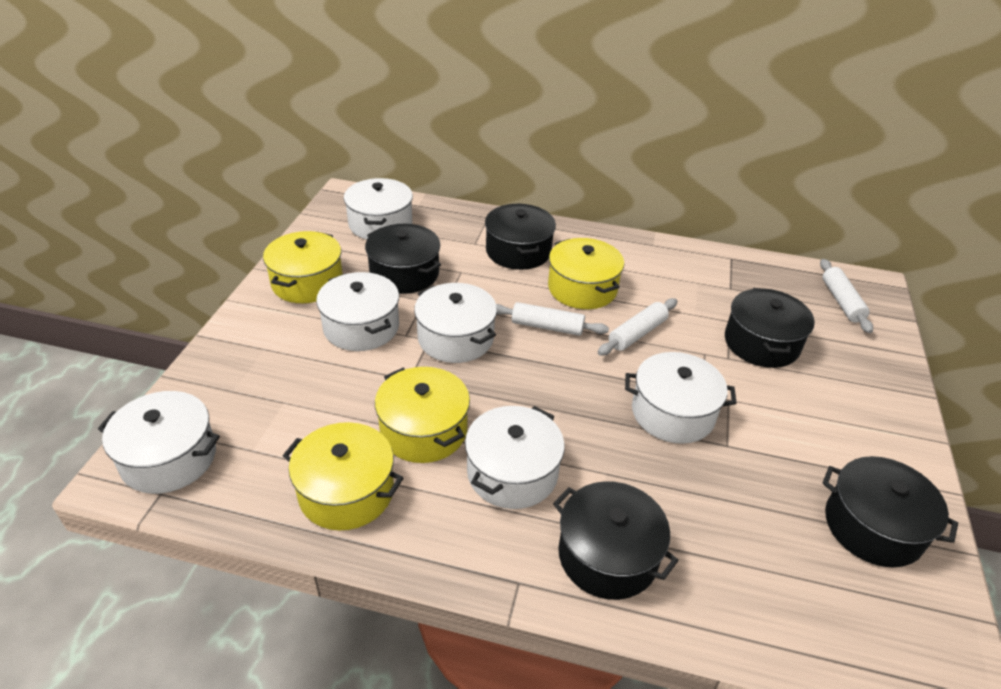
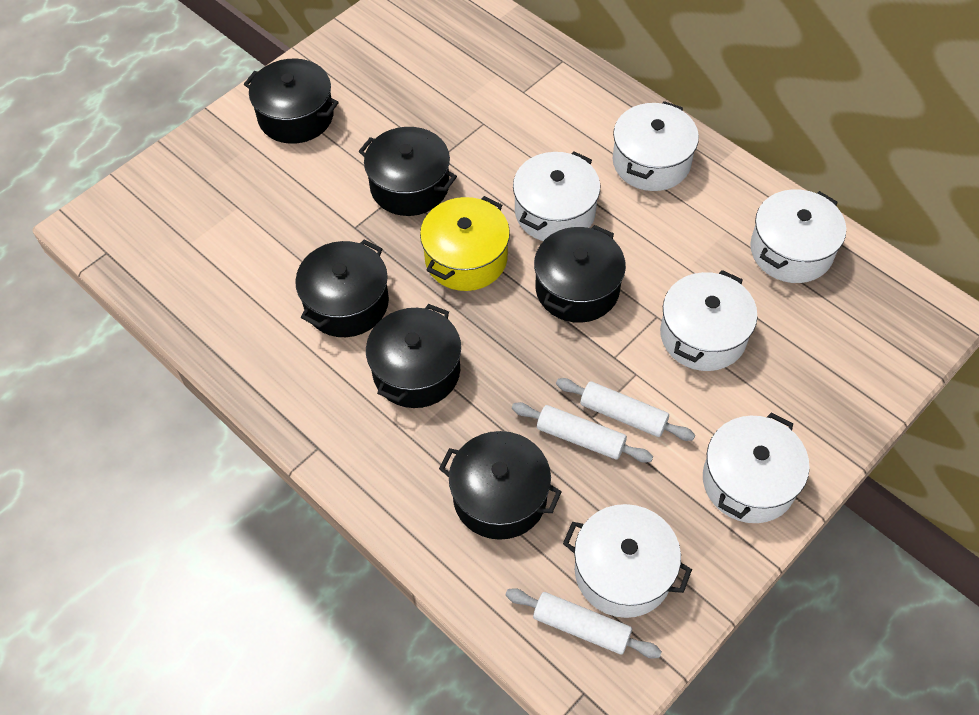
black pot: 5 -> 6
yellow pot: 4 -> 1

